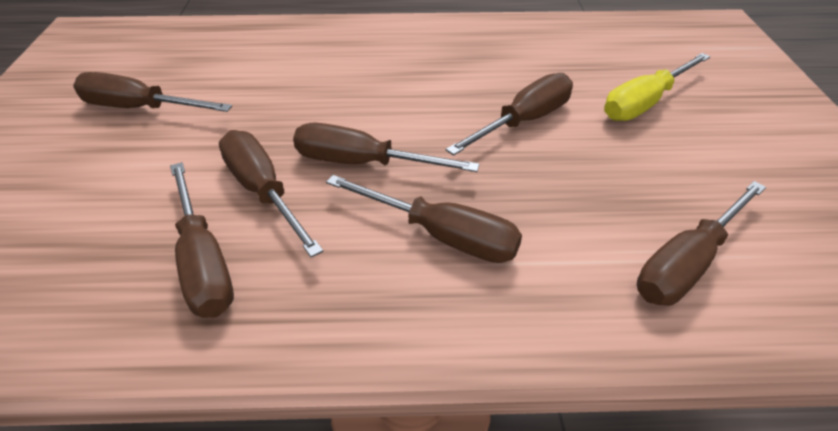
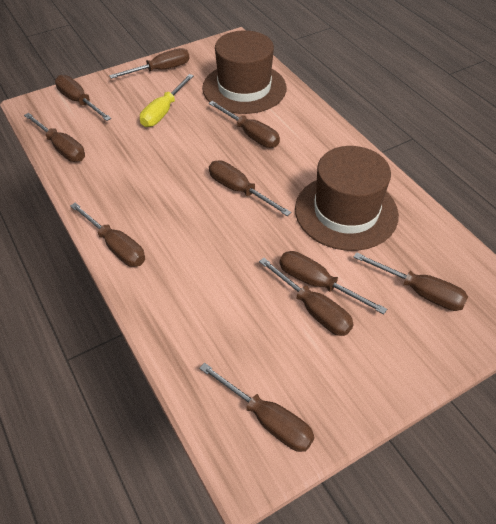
brown hat: 0 -> 2
brown screwdriver: 7 -> 10

